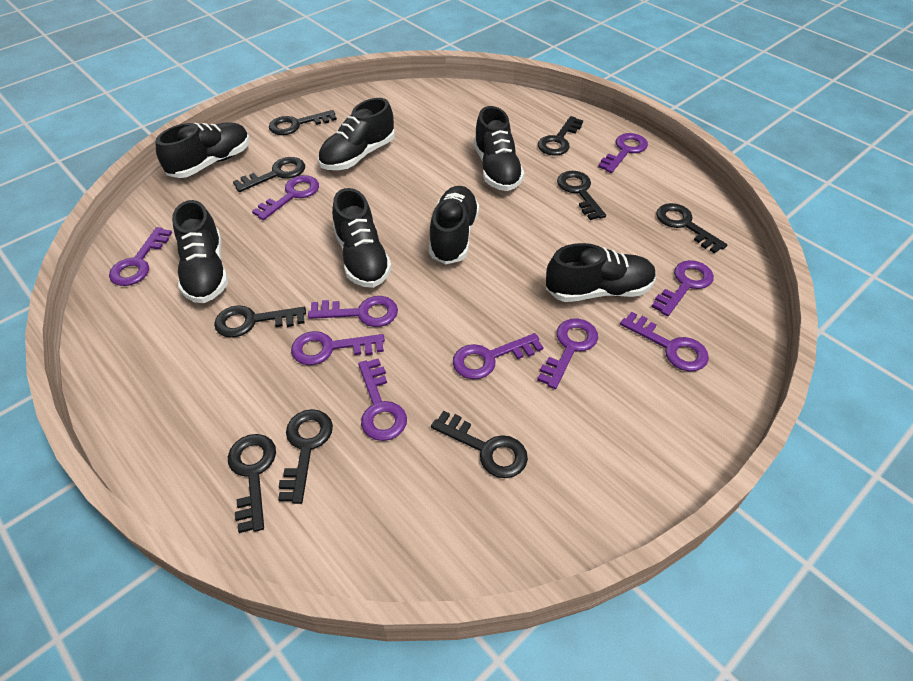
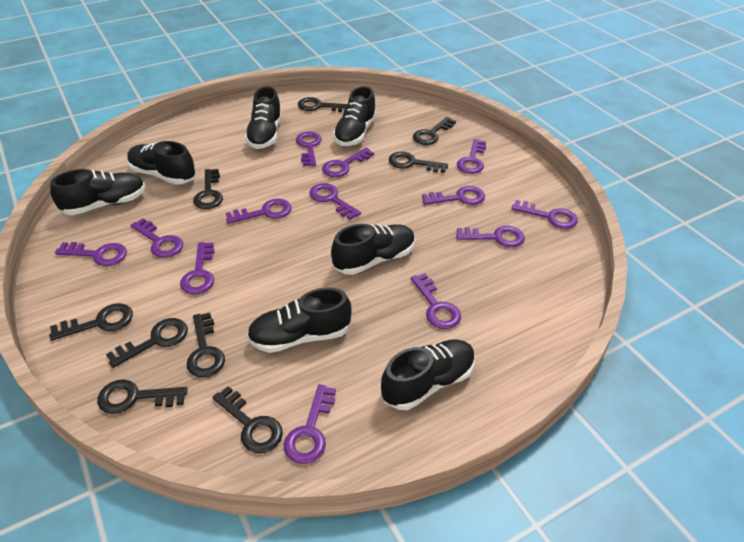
purple key: 10 -> 13

